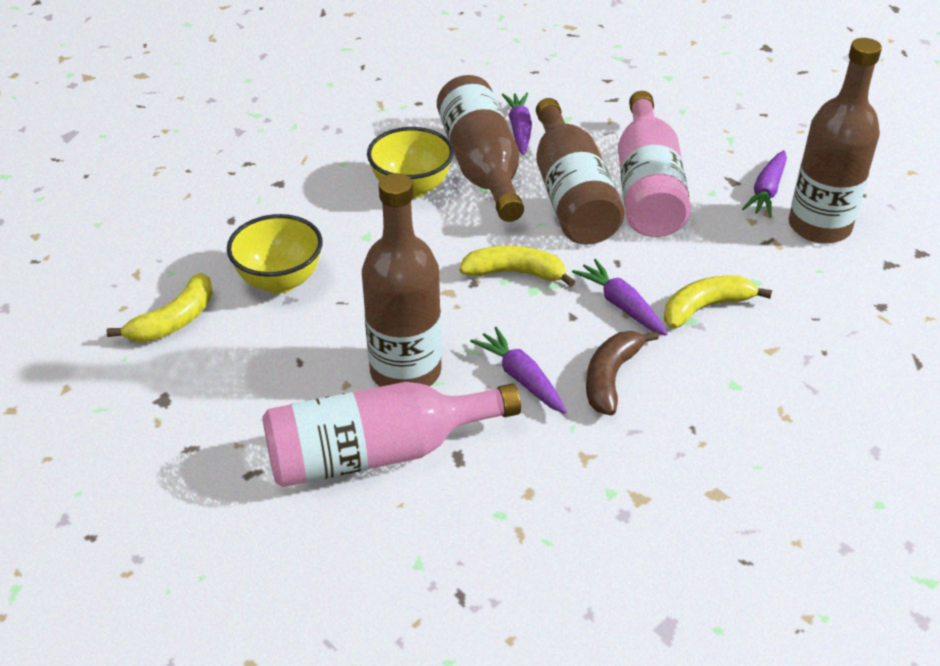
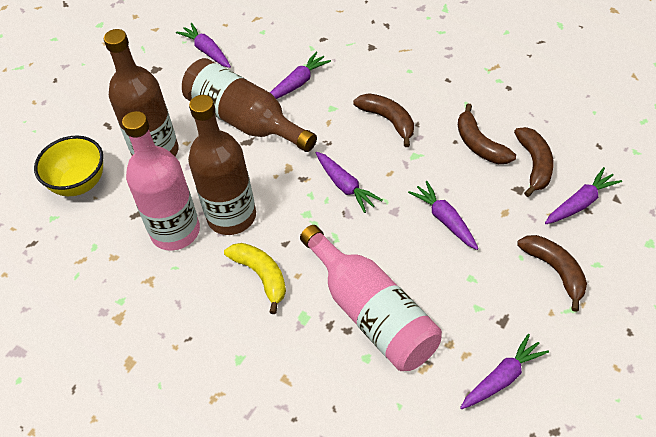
brown banana: 1 -> 4
brown bottle: 4 -> 3
purple carrot: 4 -> 6
yellow banana: 3 -> 1
yellow bowl: 2 -> 1

